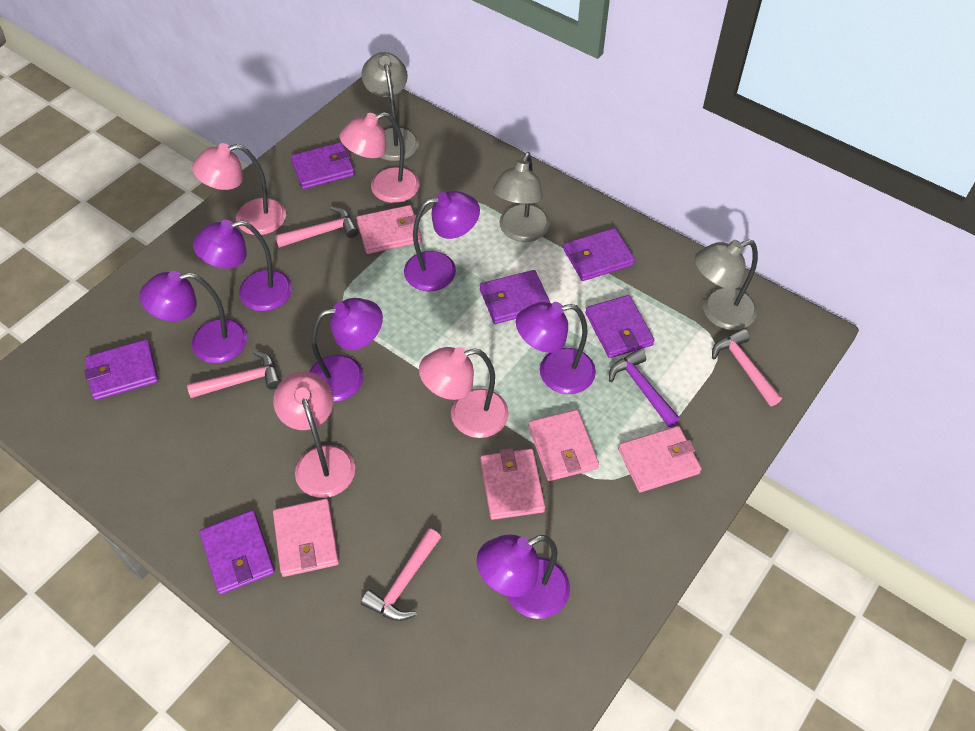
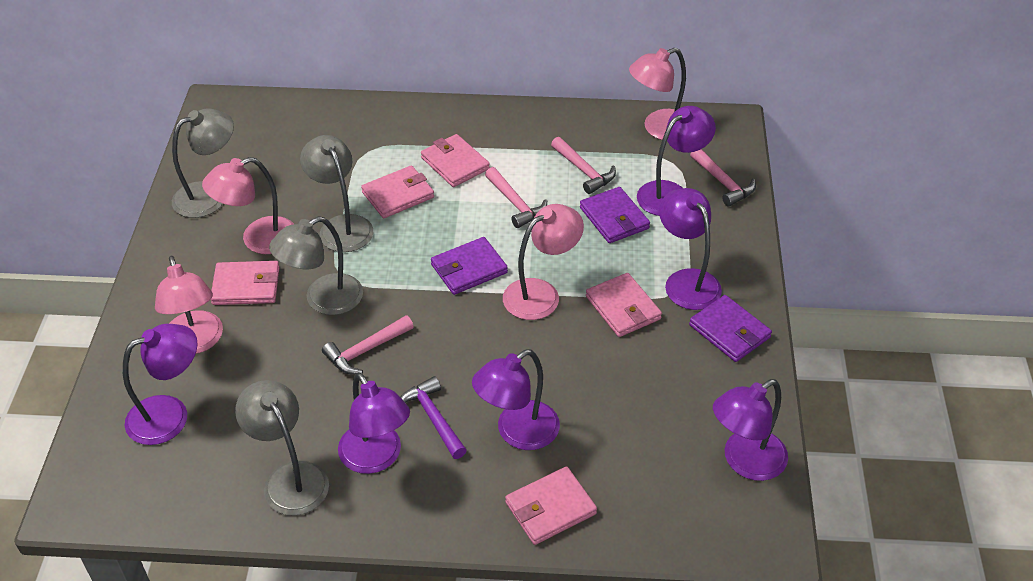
grey lamp: 3 -> 4
purple wallet: 6 -> 3

